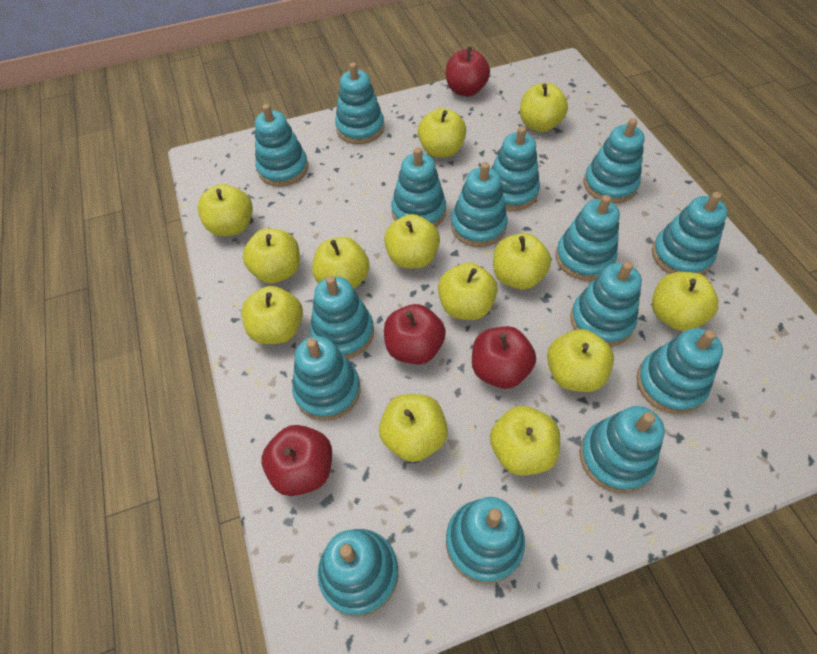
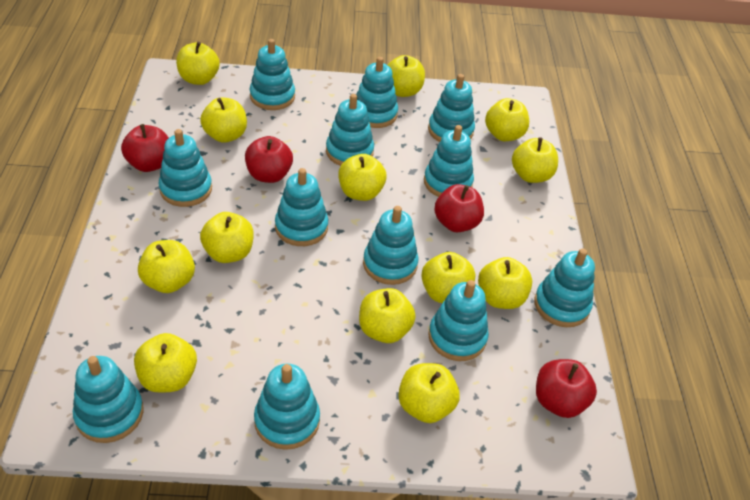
turquoise stacking toy: 15 -> 12

